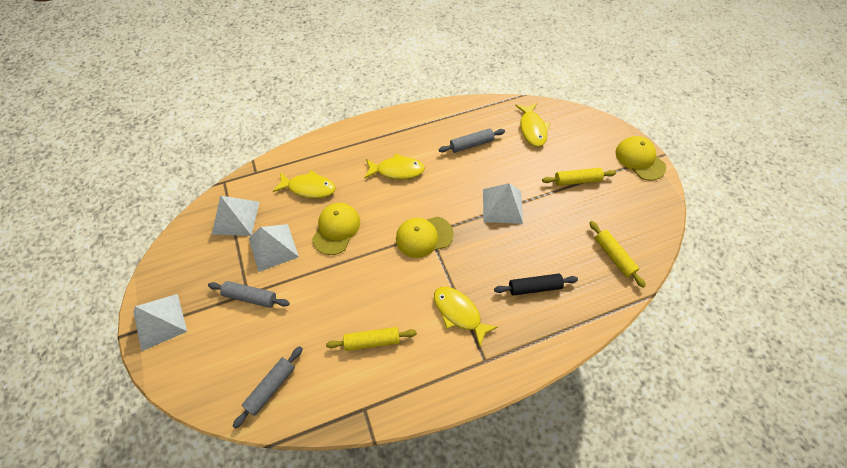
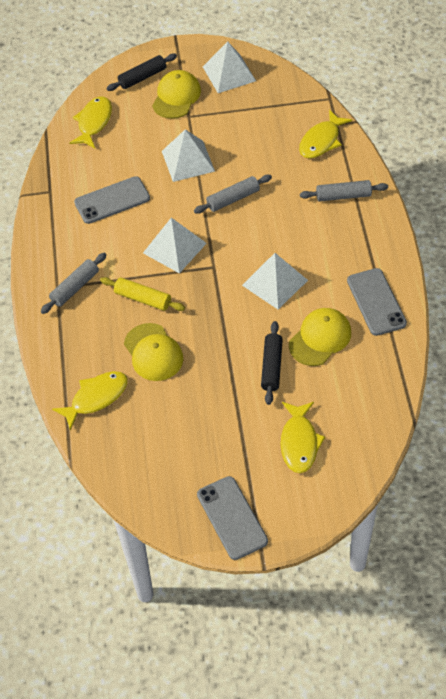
black rolling pin: 1 -> 2
grey phone: 0 -> 3
yellow rolling pin: 3 -> 1

